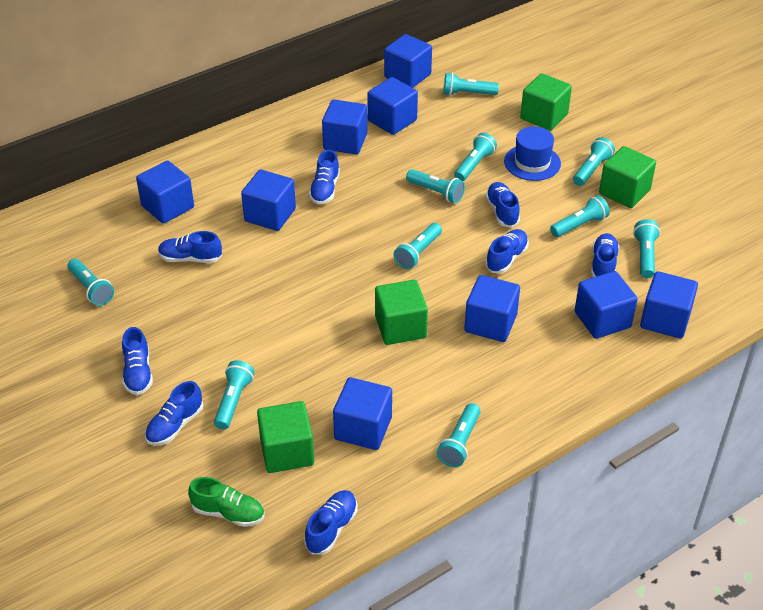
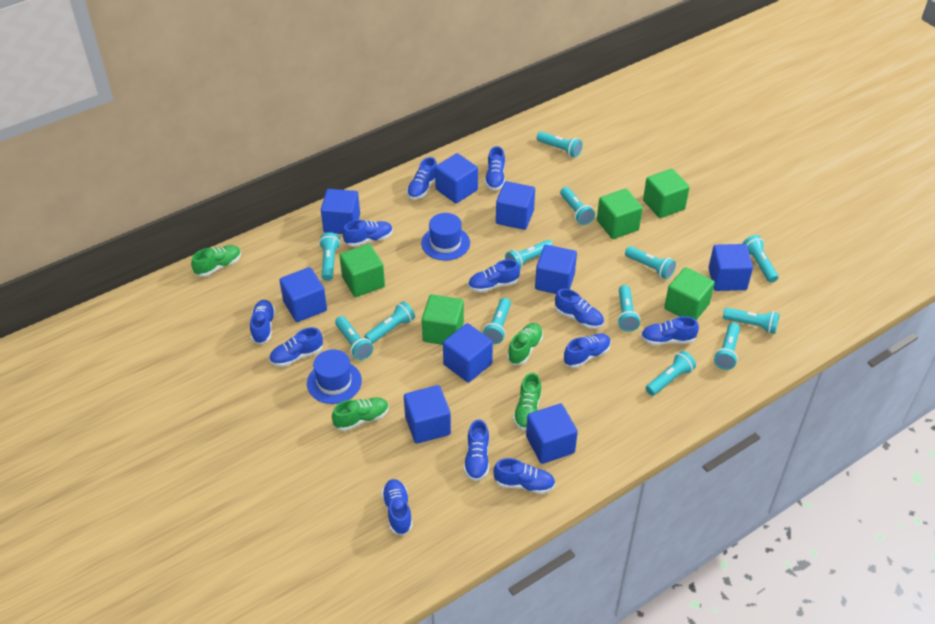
blue hat: 1 -> 2
blue shoe: 8 -> 12
green cube: 4 -> 5
green shoe: 1 -> 4
turquoise flashlight: 10 -> 13

